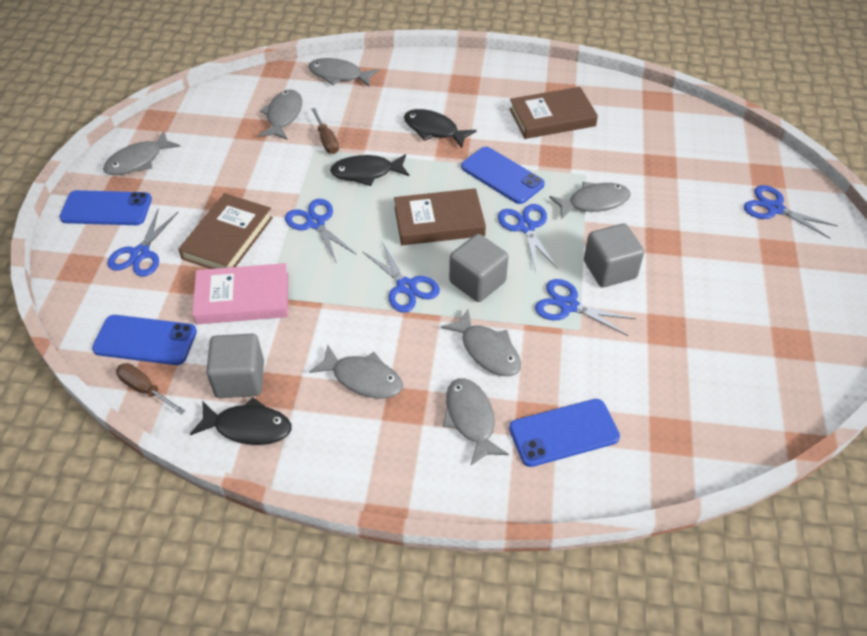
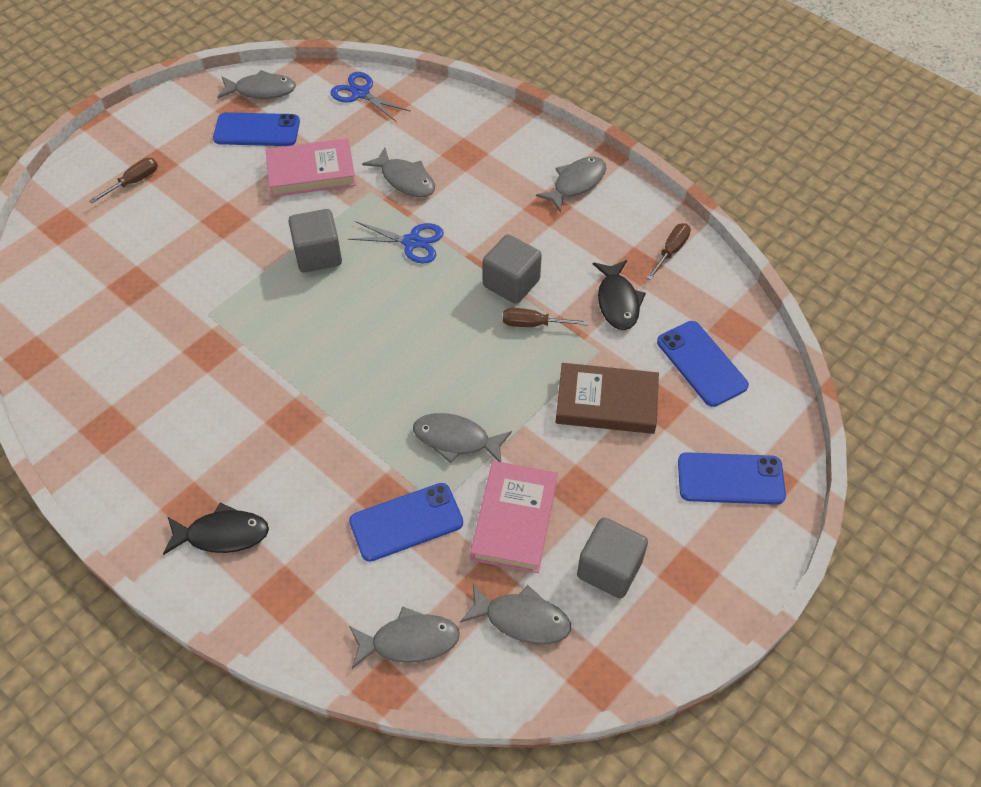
black fish: 3 -> 2
blue scissors: 6 -> 2
brown book: 3 -> 1
brown screwdriver: 2 -> 3
grey fish: 7 -> 6
pink book: 1 -> 2

